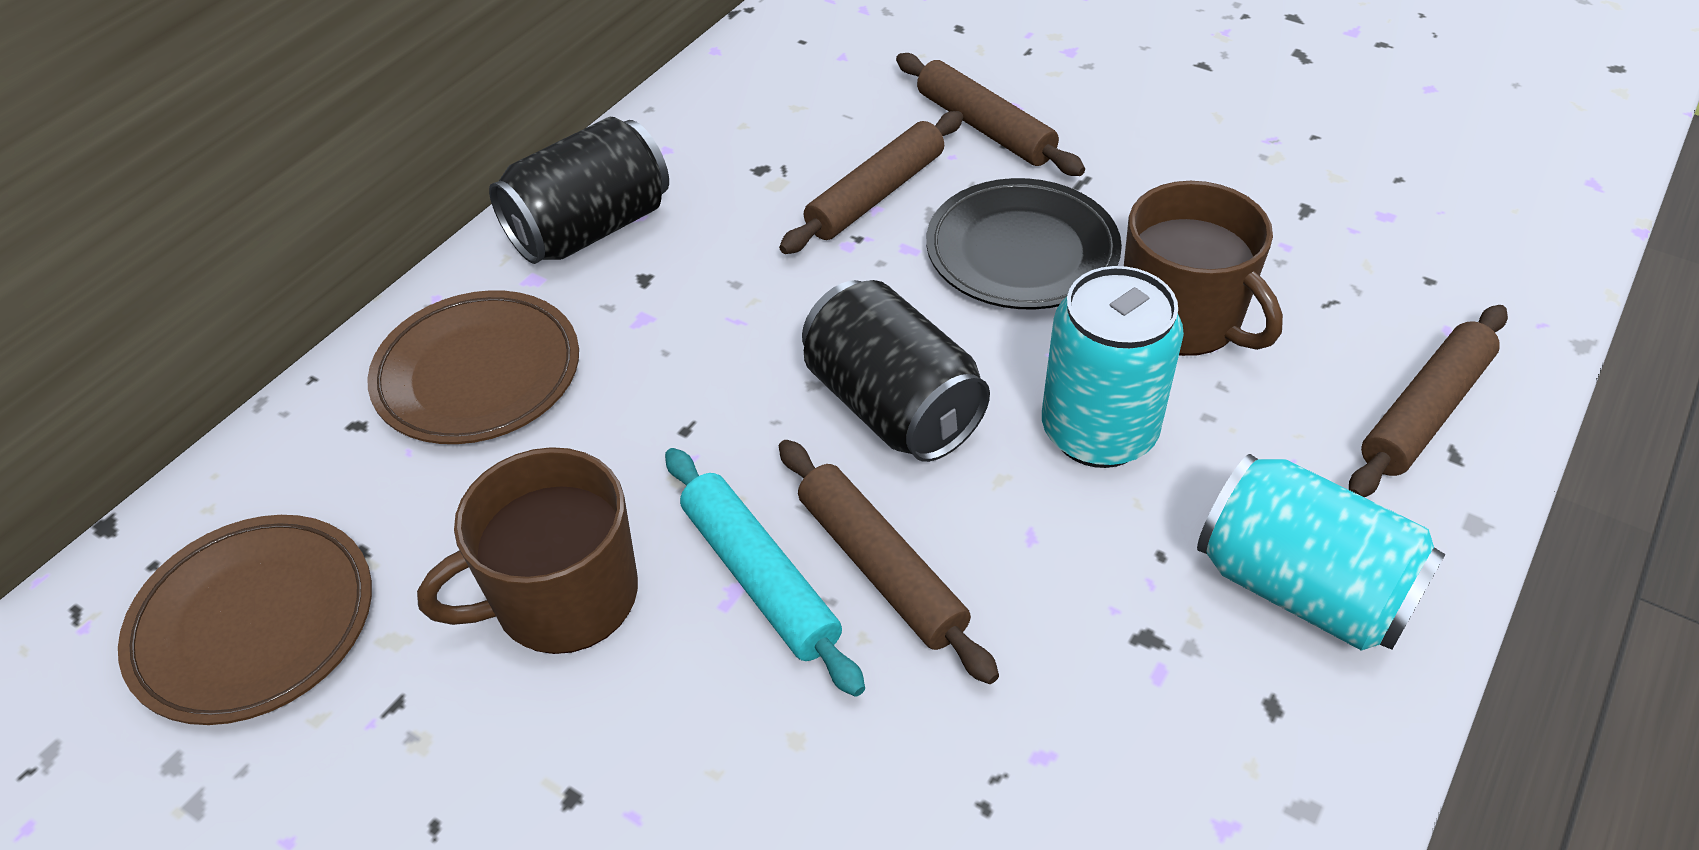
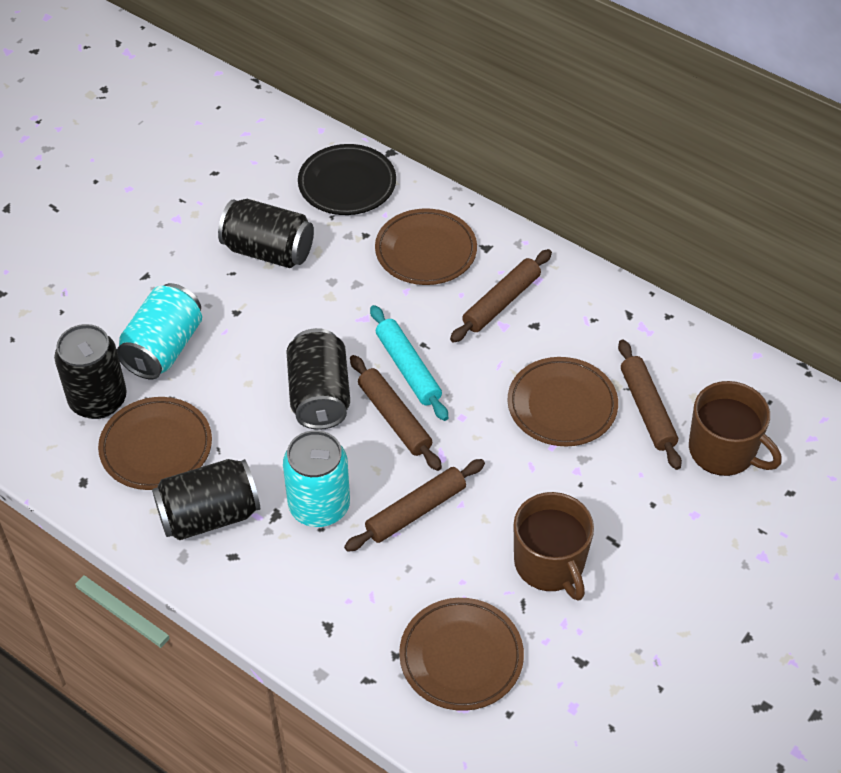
black can: 2 -> 4
brown plate: 2 -> 4

